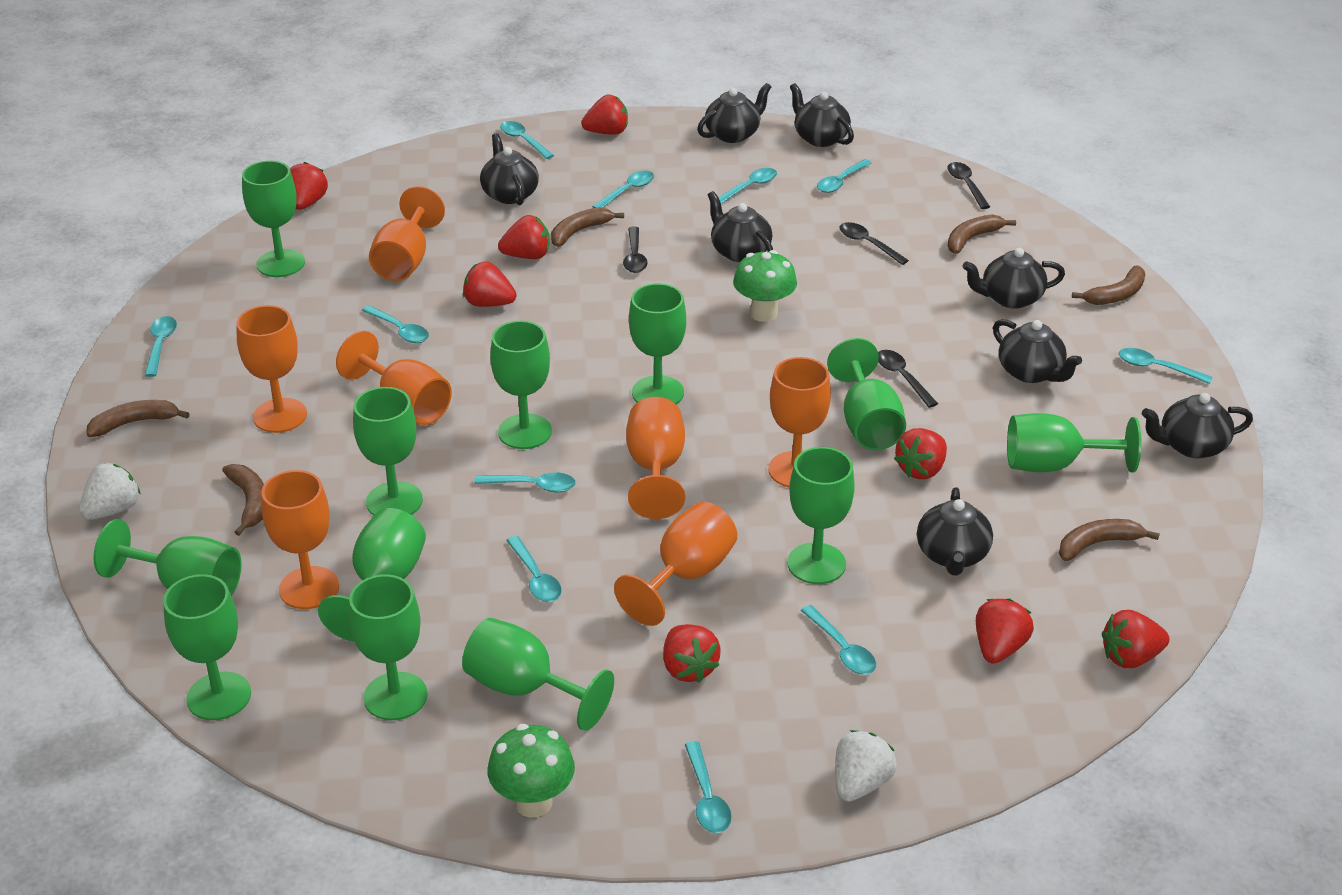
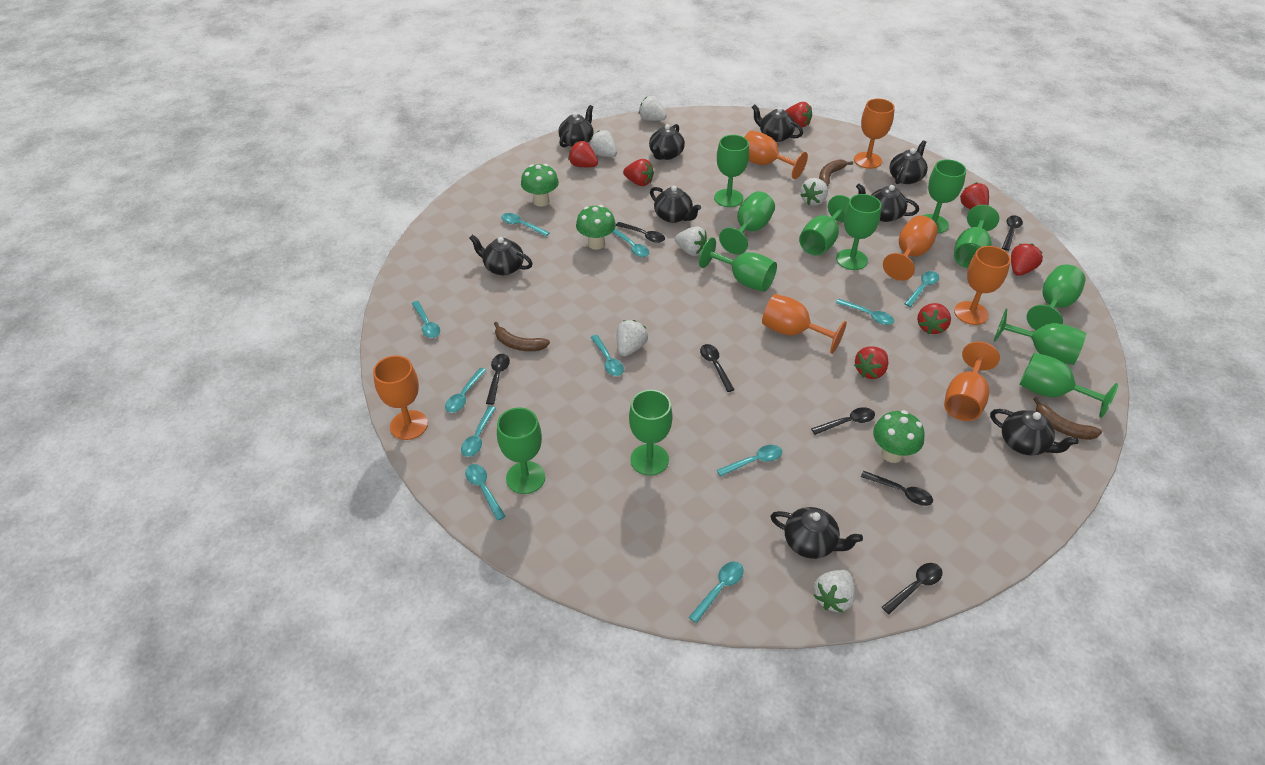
black spoon: 4 -> 7
black teapot: 8 -> 9
brown banana: 6 -> 3
green mushroom: 2 -> 3
red strawberry: 8 -> 7
white strawberry: 2 -> 6

